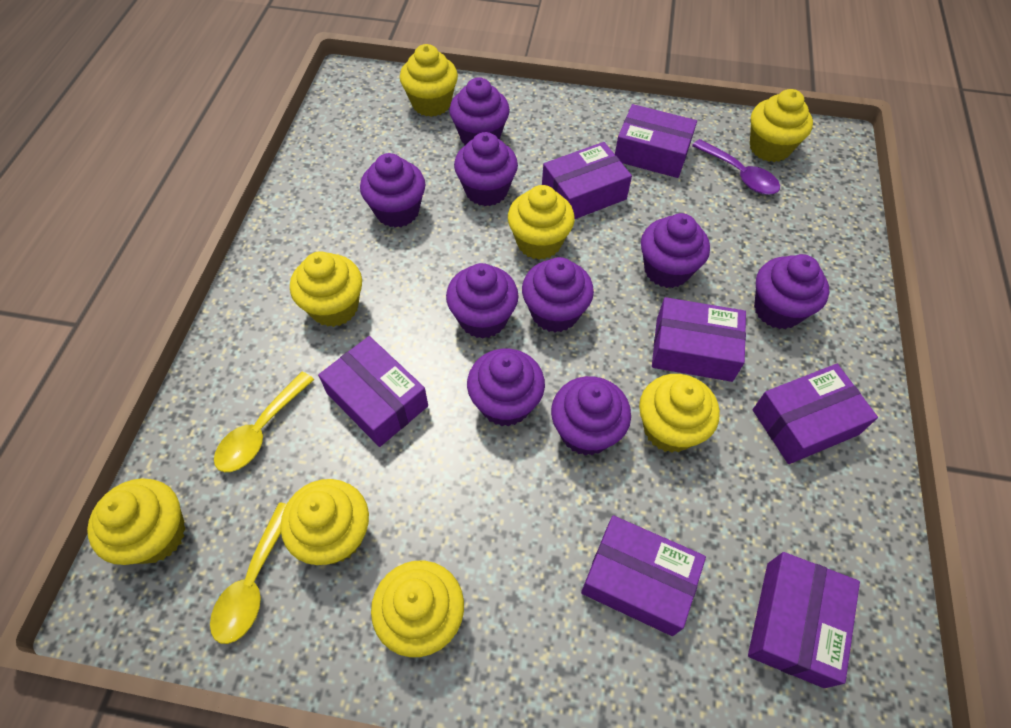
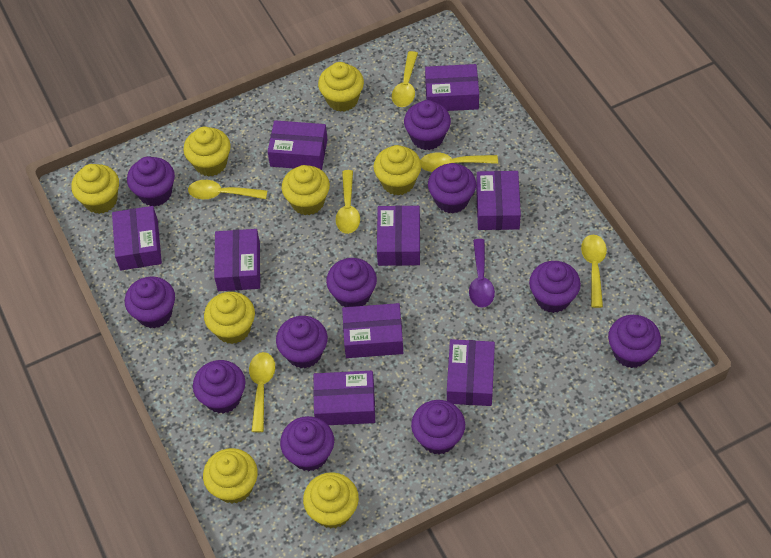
purple box: 7 -> 9
purple cupcake: 9 -> 11
yellow spoon: 2 -> 6

